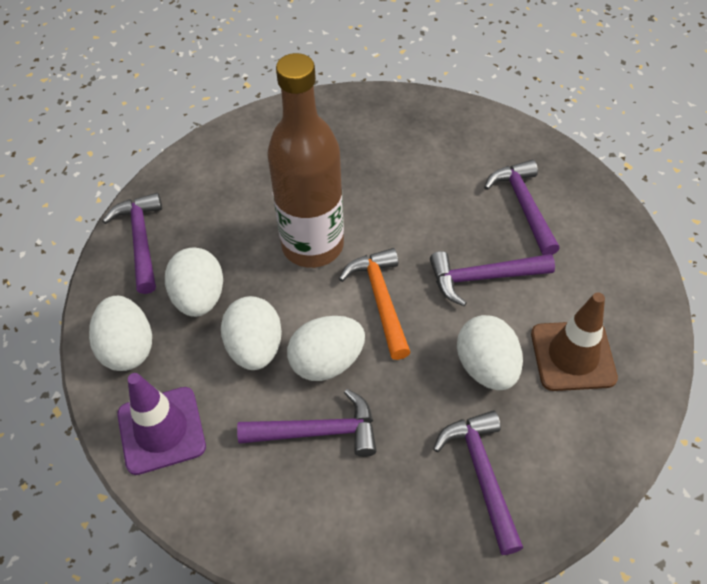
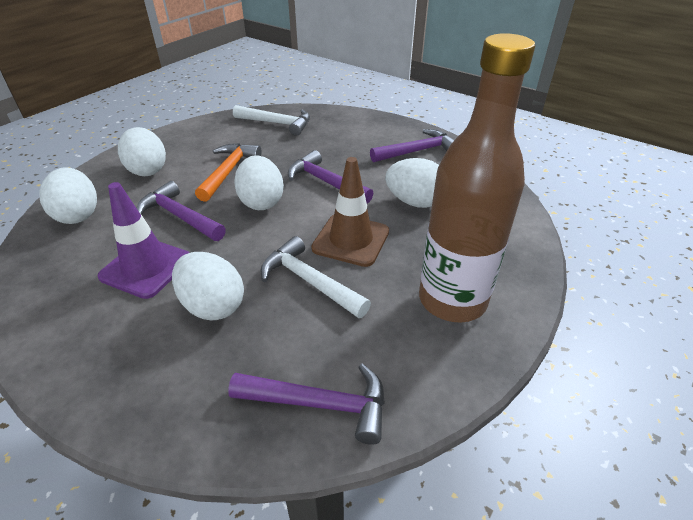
purple hammer: 5 -> 4
white hammer: 0 -> 2

